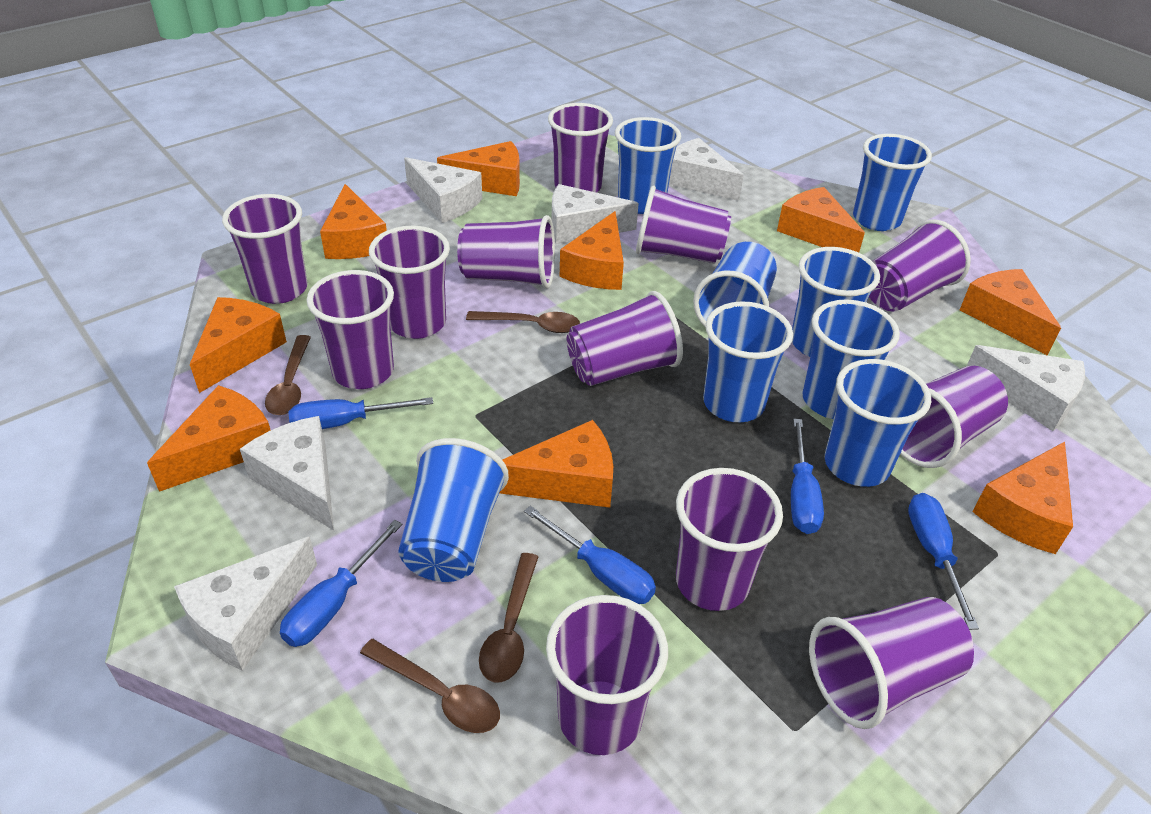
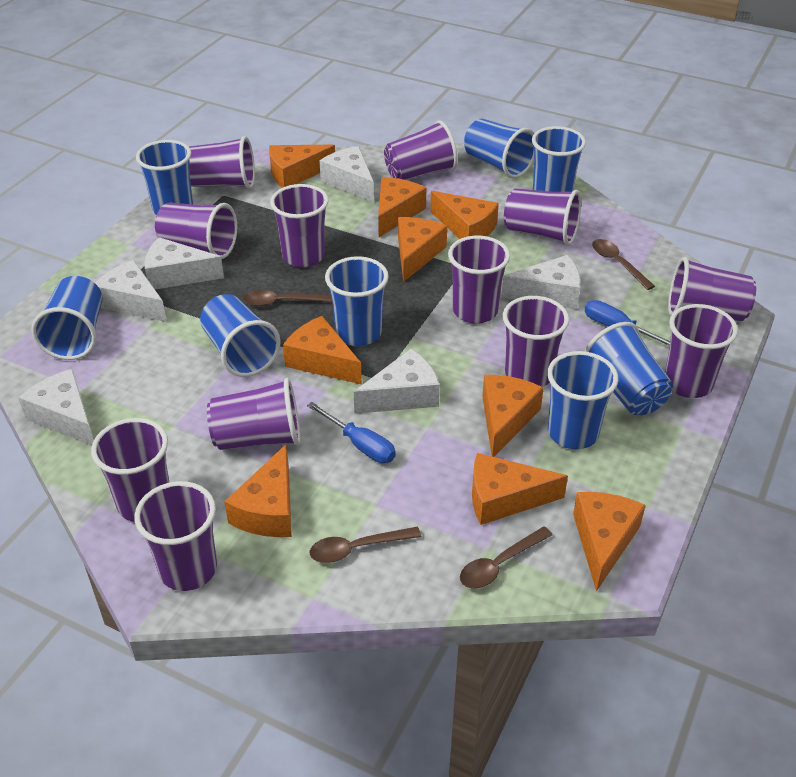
blue screwdriver: 5 -> 2

